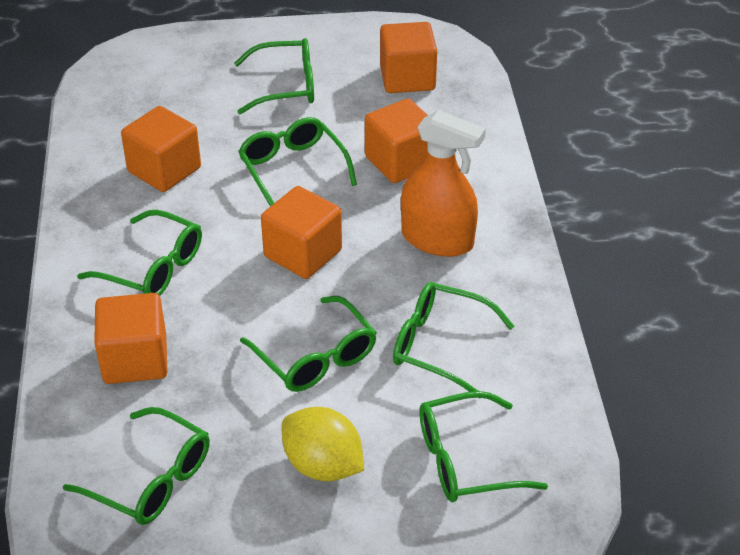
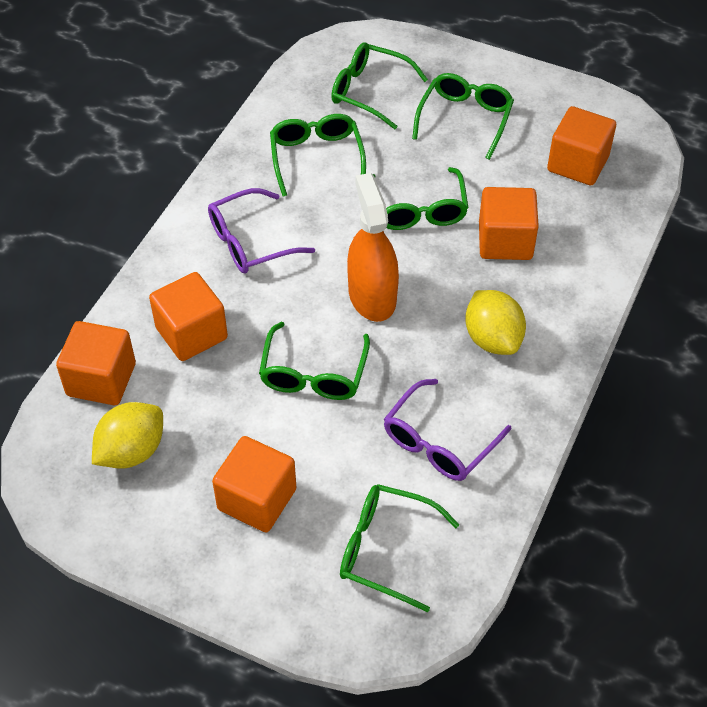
green glasses: 7 -> 6
purple glasses: 0 -> 2
yellow lemon: 1 -> 2

